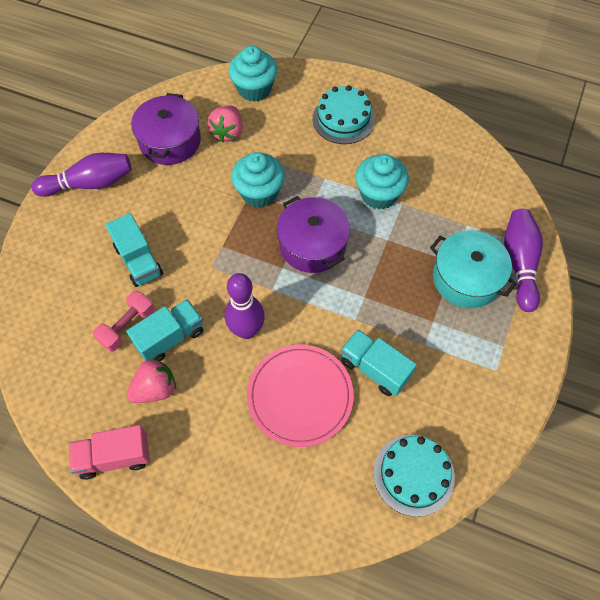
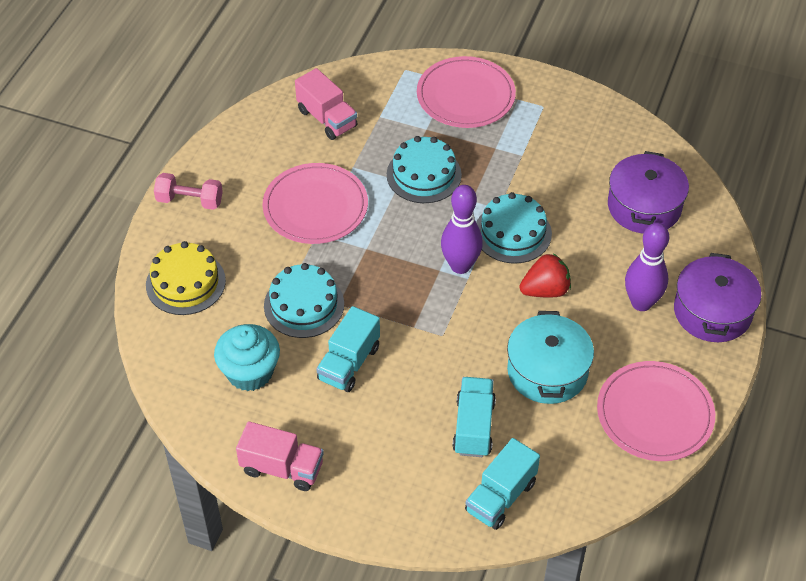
pink plate: 1 -> 3
pink strawberry: 2 -> 0
pink truck: 1 -> 2
purple bowling pin: 3 -> 2
red strawberry: 0 -> 1
turquoise cake: 2 -> 3
turquoise cupcake: 3 -> 1
yellow cake: 0 -> 1

